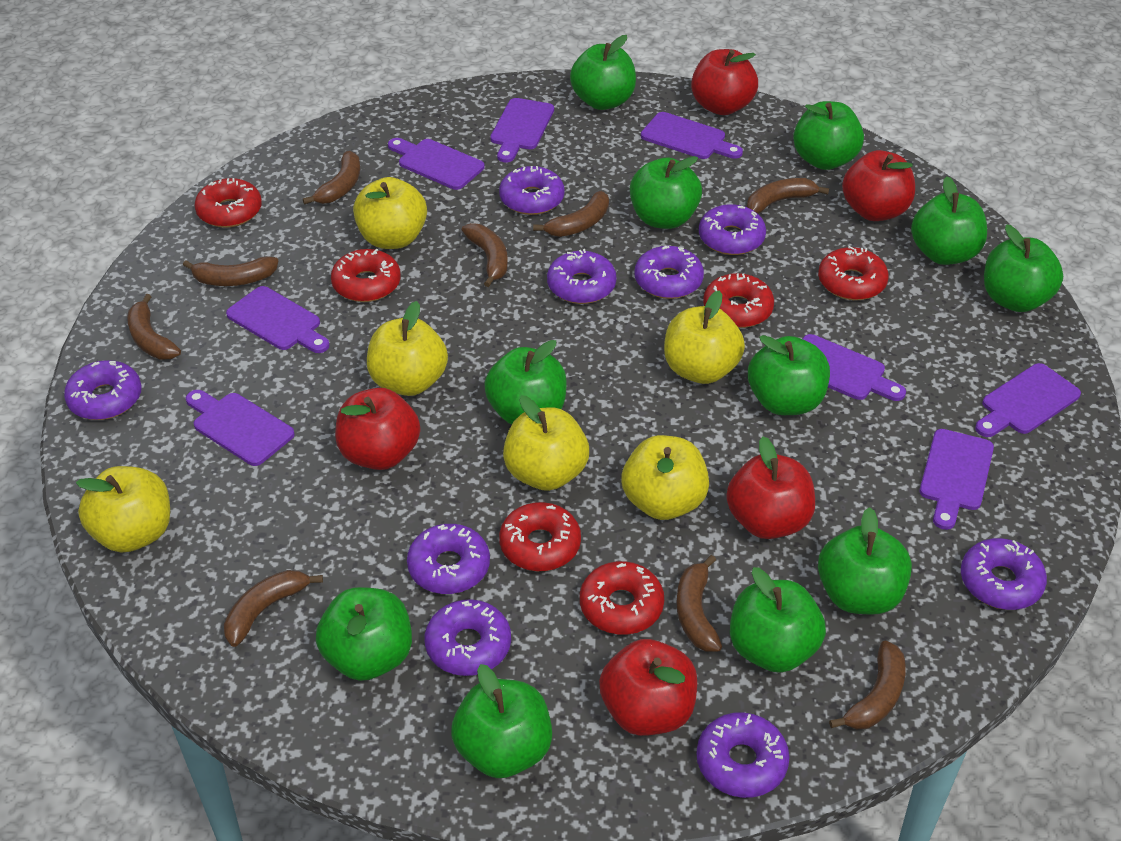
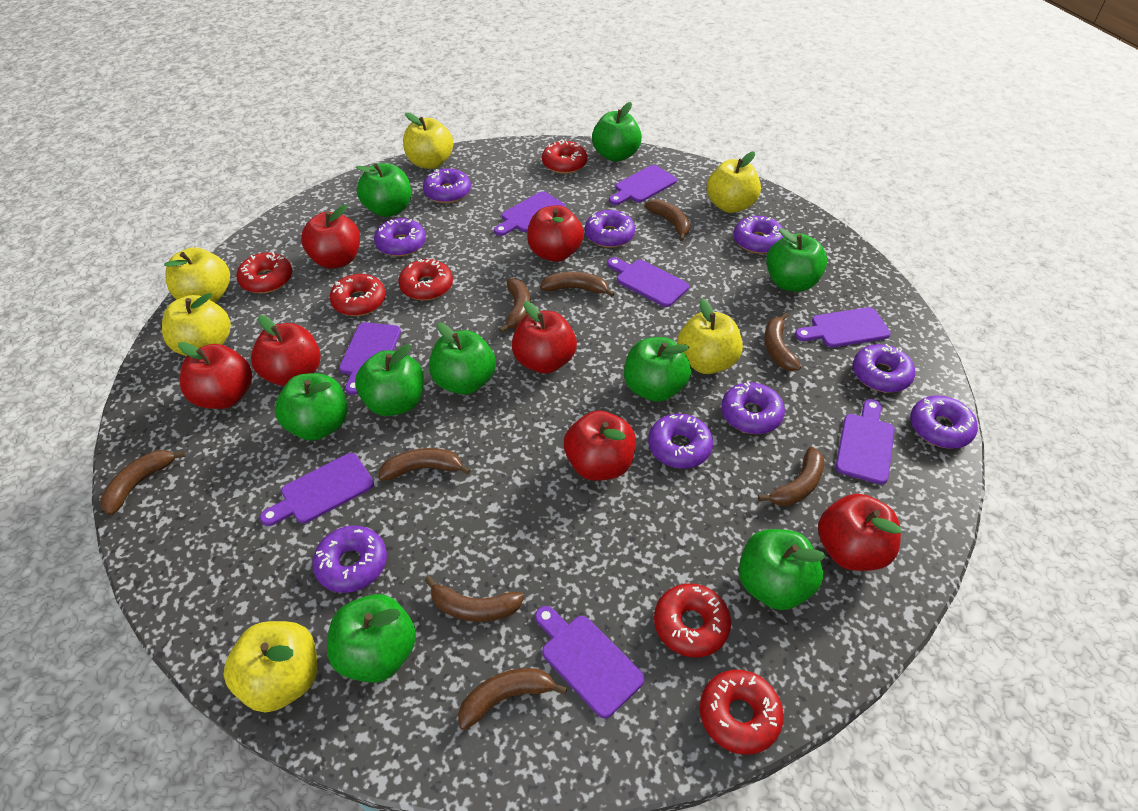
green apple: 11 -> 9
red apple: 5 -> 7

